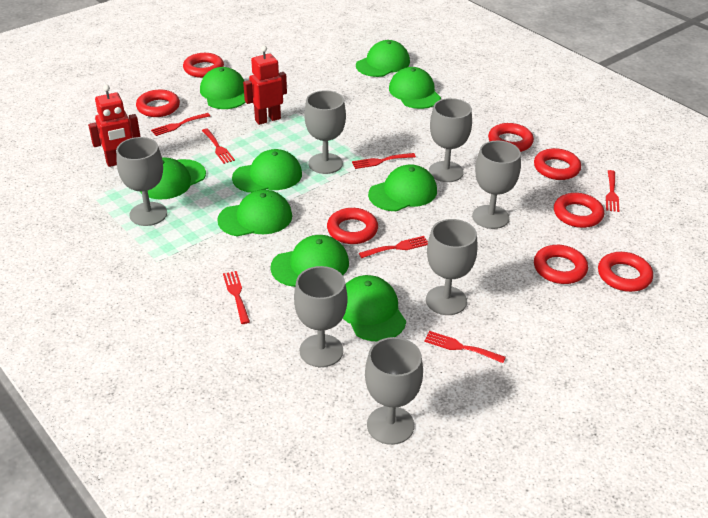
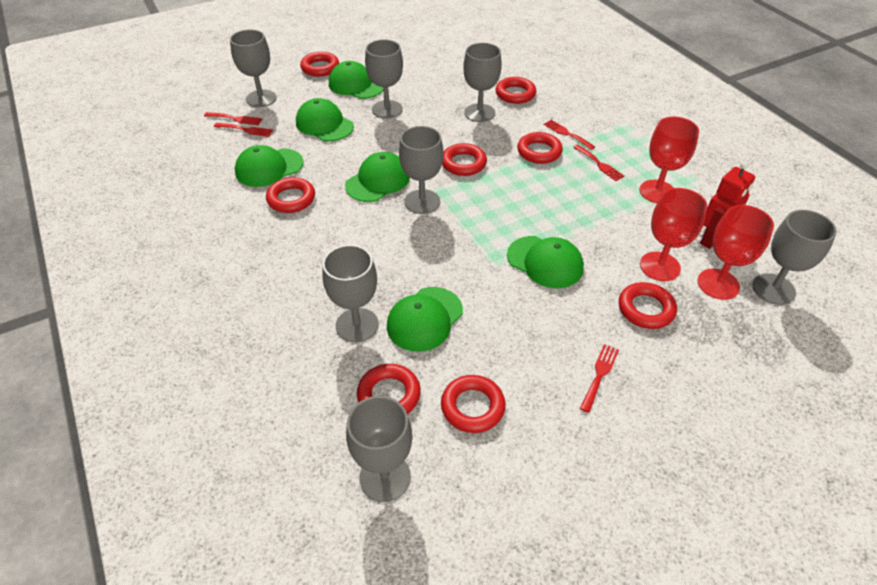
green cap: 9 -> 6
red fork: 7 -> 5
red goblet: 0 -> 3
red robot: 2 -> 1

